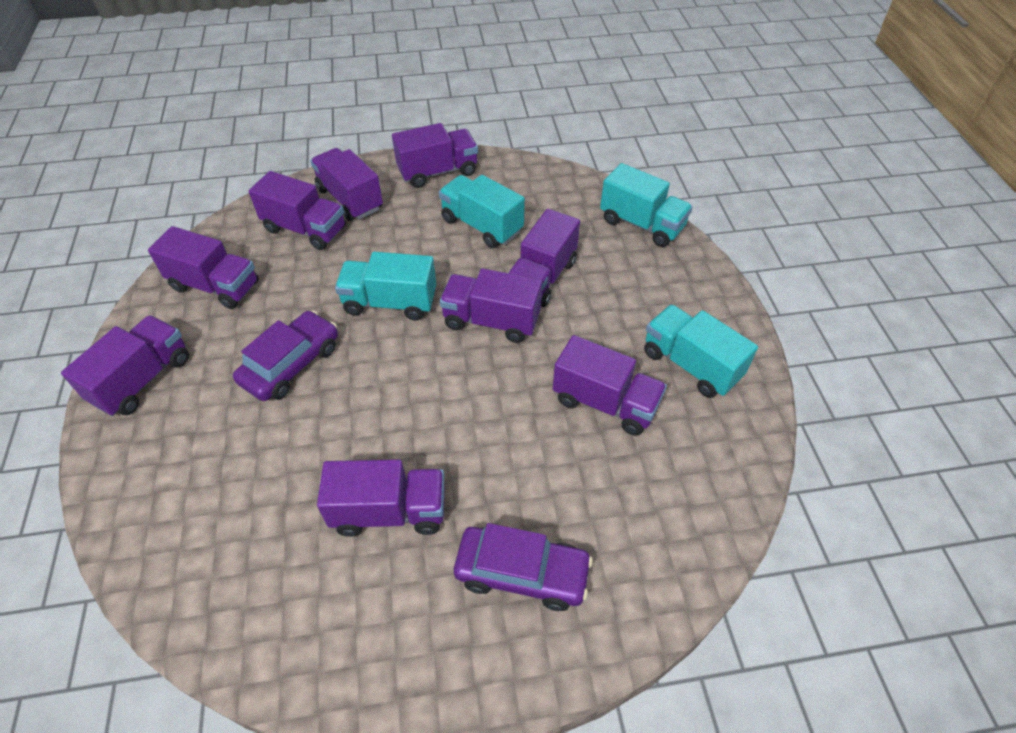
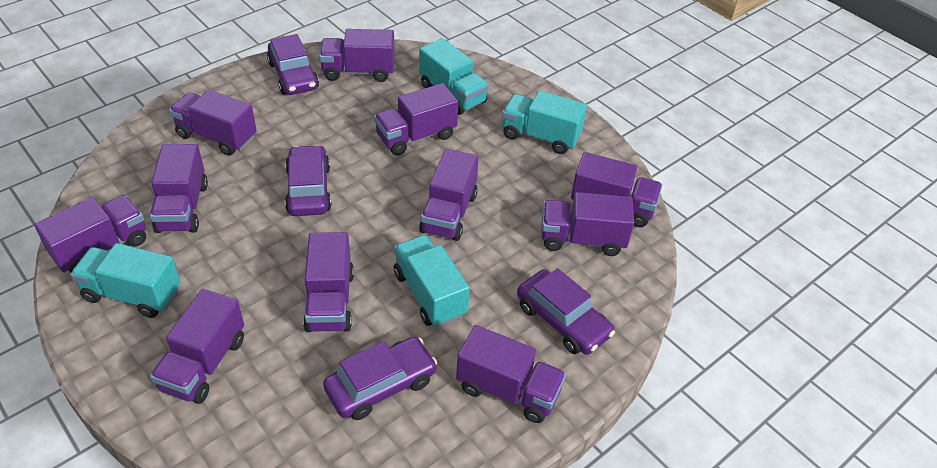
purple car: 2 -> 4
purple truck: 9 -> 11

